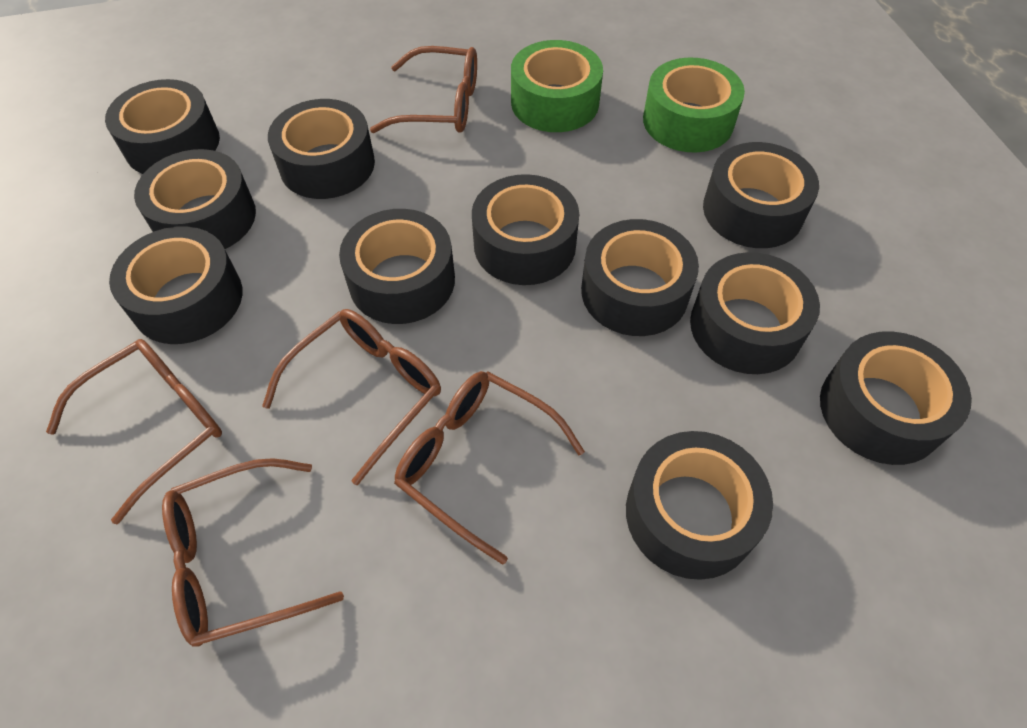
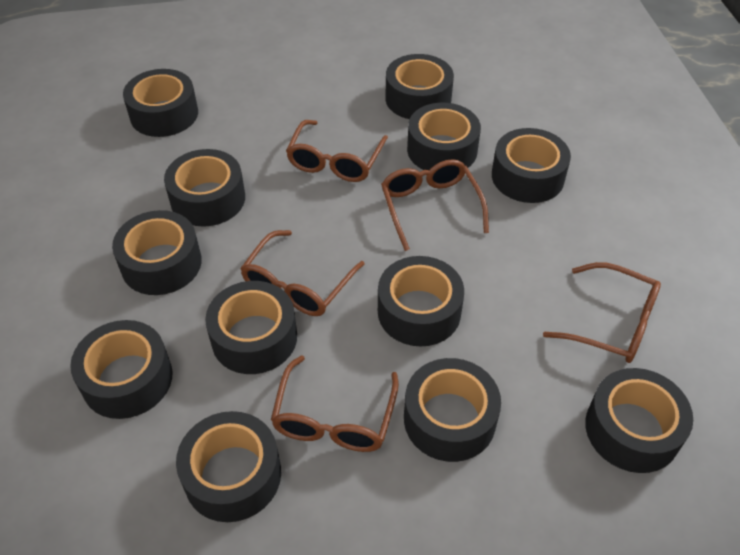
black tape: 11 -> 12
green tape: 2 -> 0

